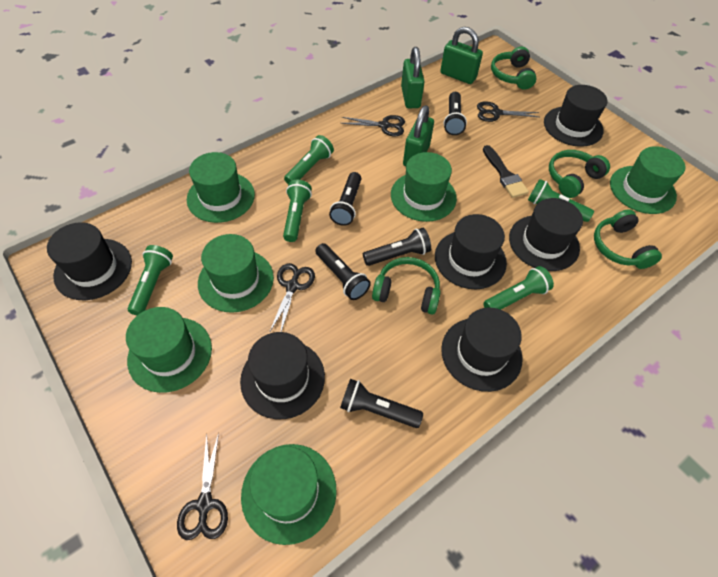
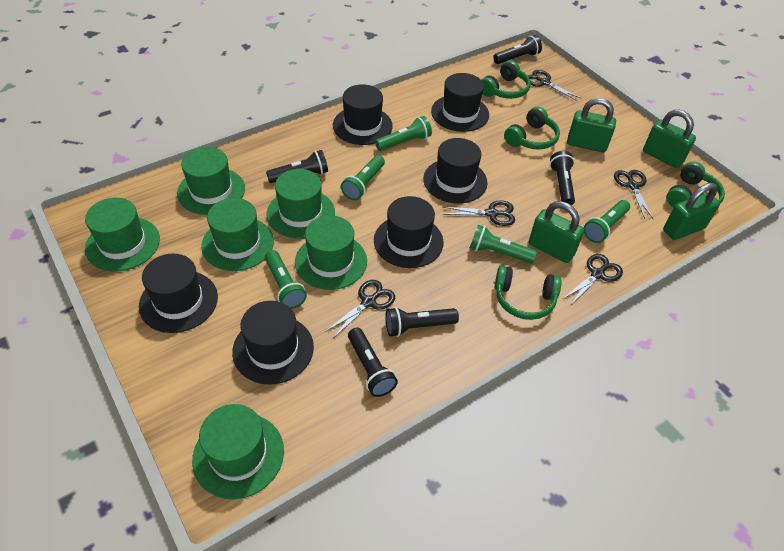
black brush: 1 -> 0
black scissors: 4 -> 5
green padlock: 3 -> 4

